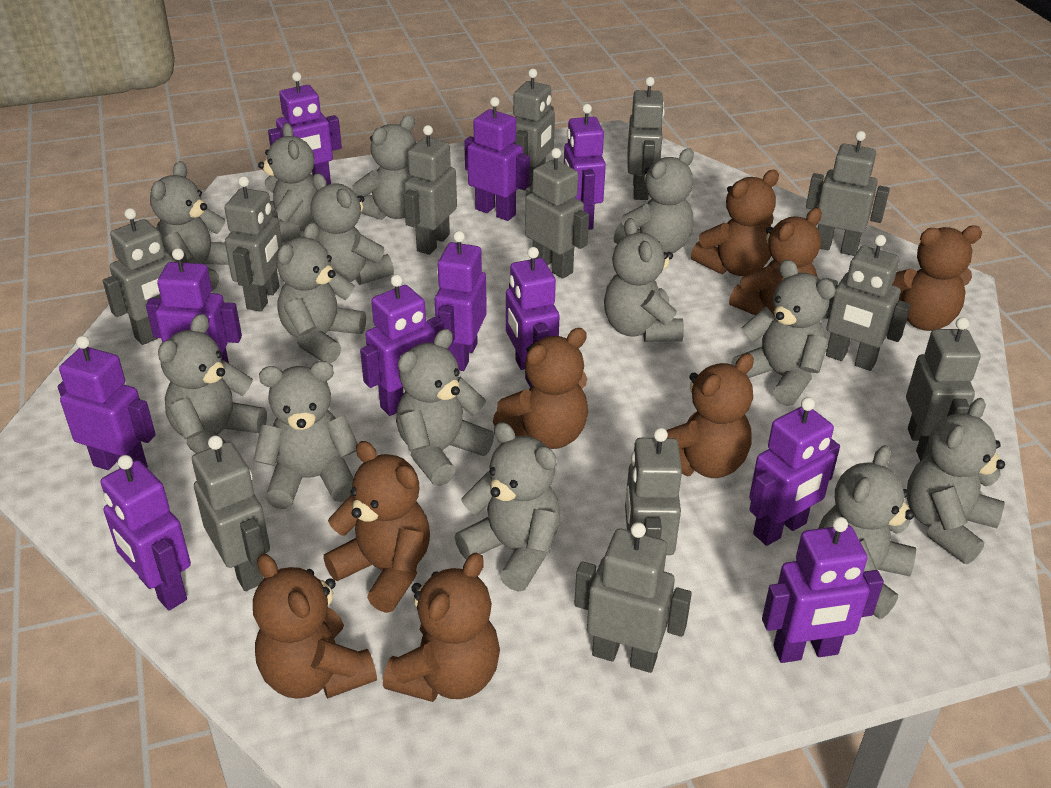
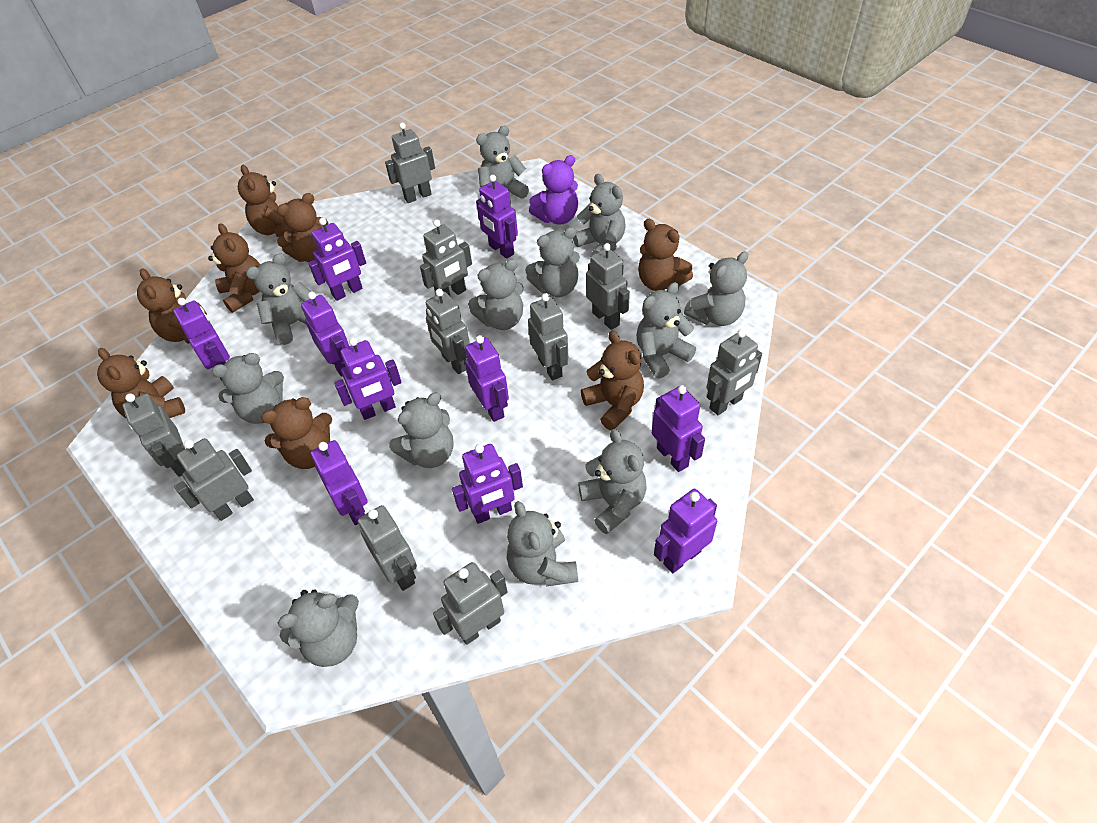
grey robot: 12 -> 10
grey teddy bear: 14 -> 12
purple robot: 11 -> 10
purple teddy bear: 0 -> 1

